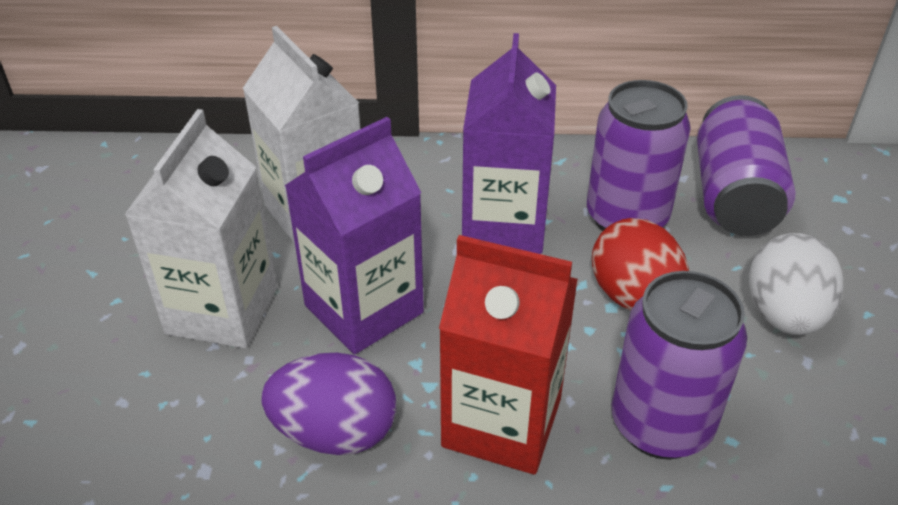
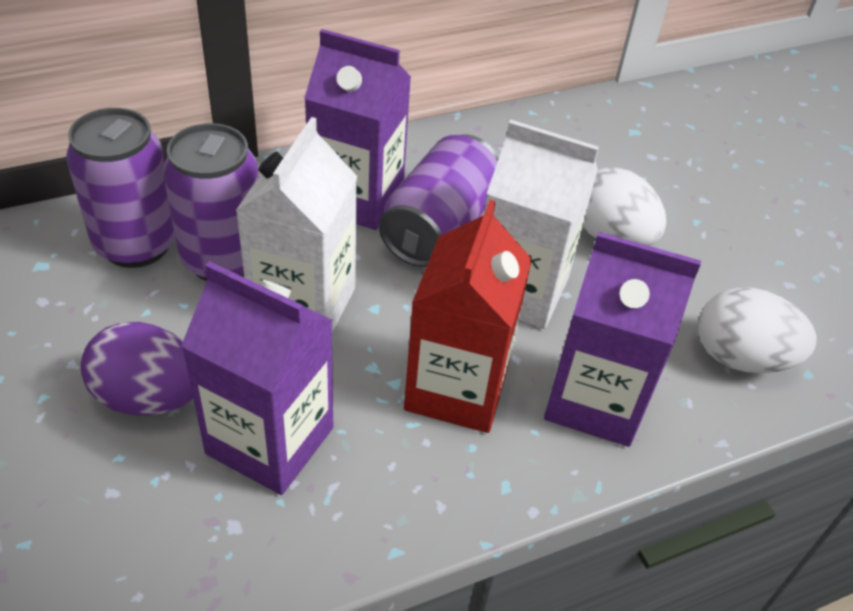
purple carton: 2 -> 3
red egg: 1 -> 0
white egg: 1 -> 2

